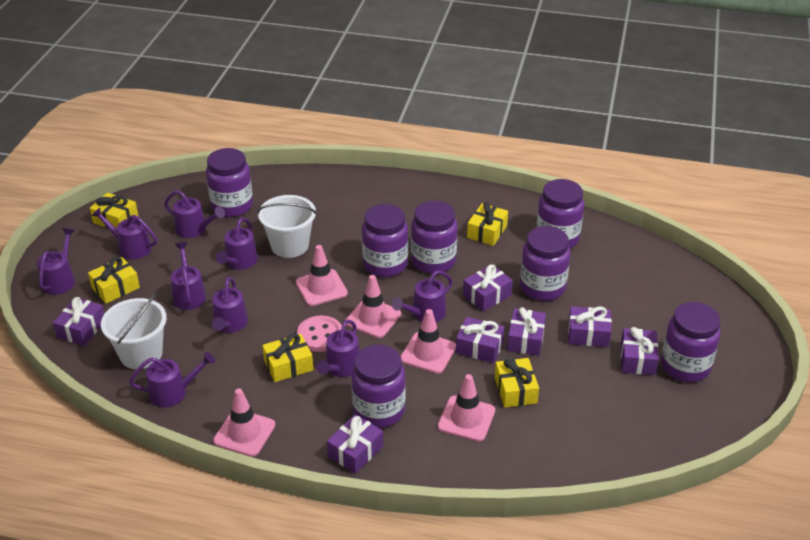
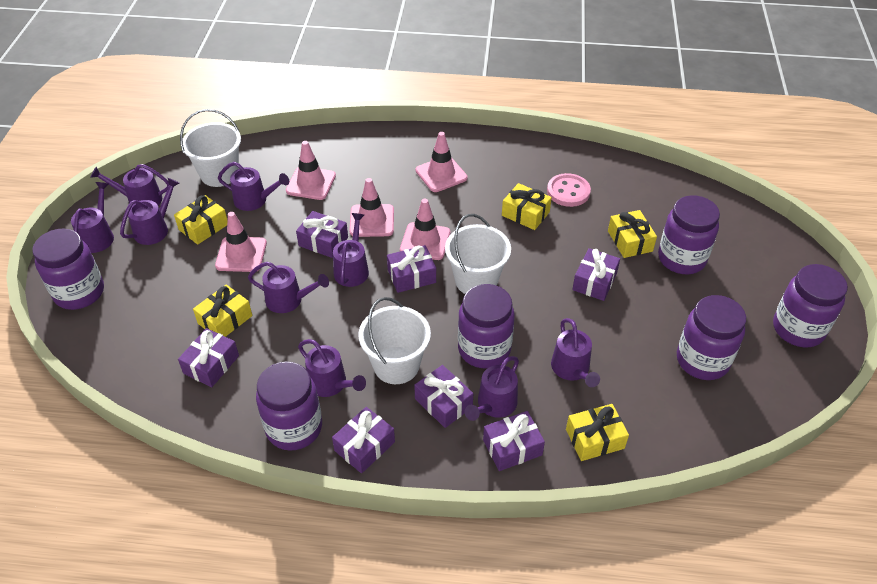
purple jar: 7 -> 6
white bucket: 2 -> 3

